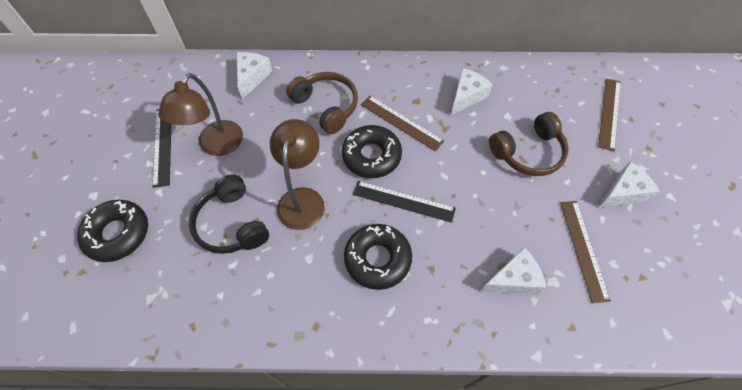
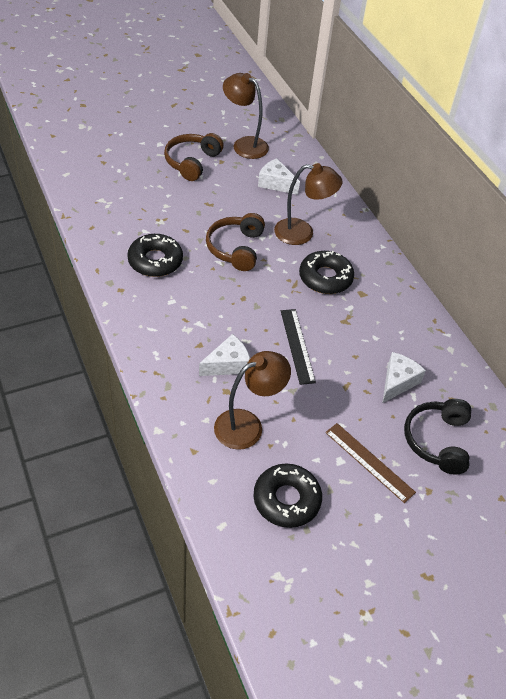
black ruler: 2 -> 1
brown lamp: 2 -> 3
brown ruler: 3 -> 1
white cheese: 4 -> 3

